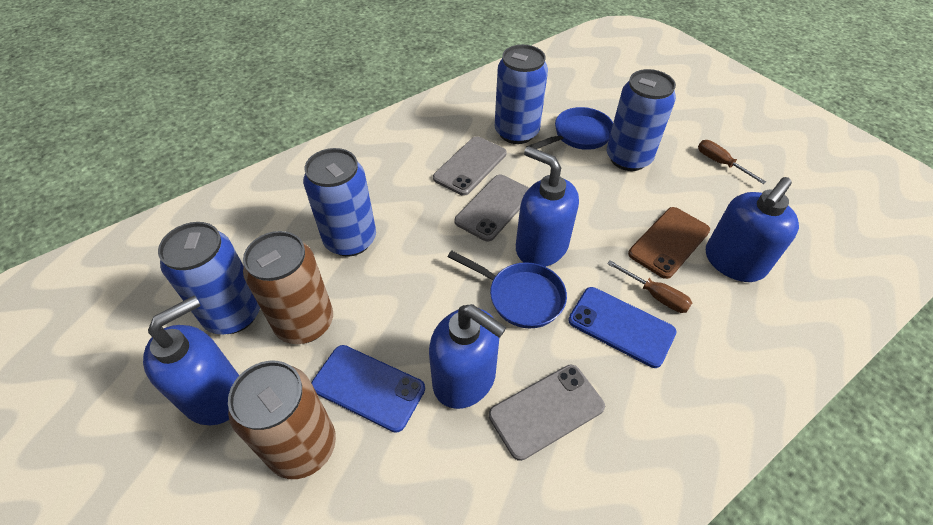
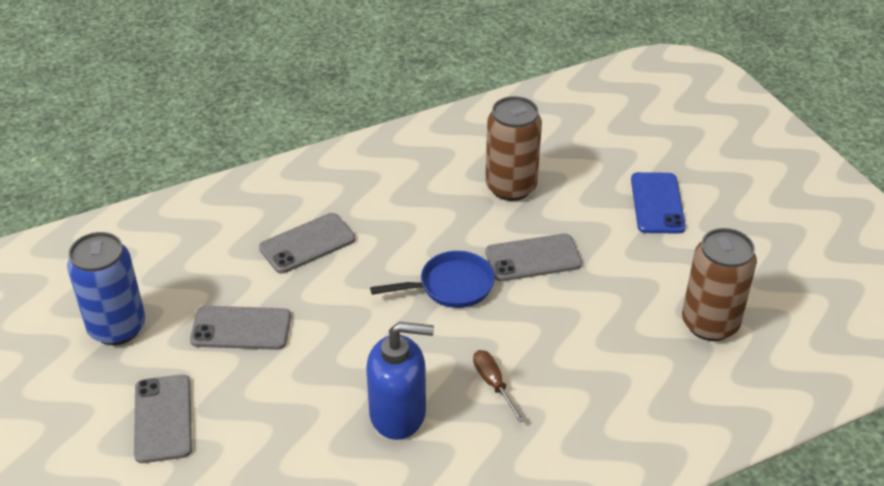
blue can: 4 -> 1
blue pan: 2 -> 1
blue phone: 2 -> 1
blue soap dispenser: 4 -> 1
brown phone: 1 -> 0
brown screwdriver: 2 -> 1
grey phone: 3 -> 4

